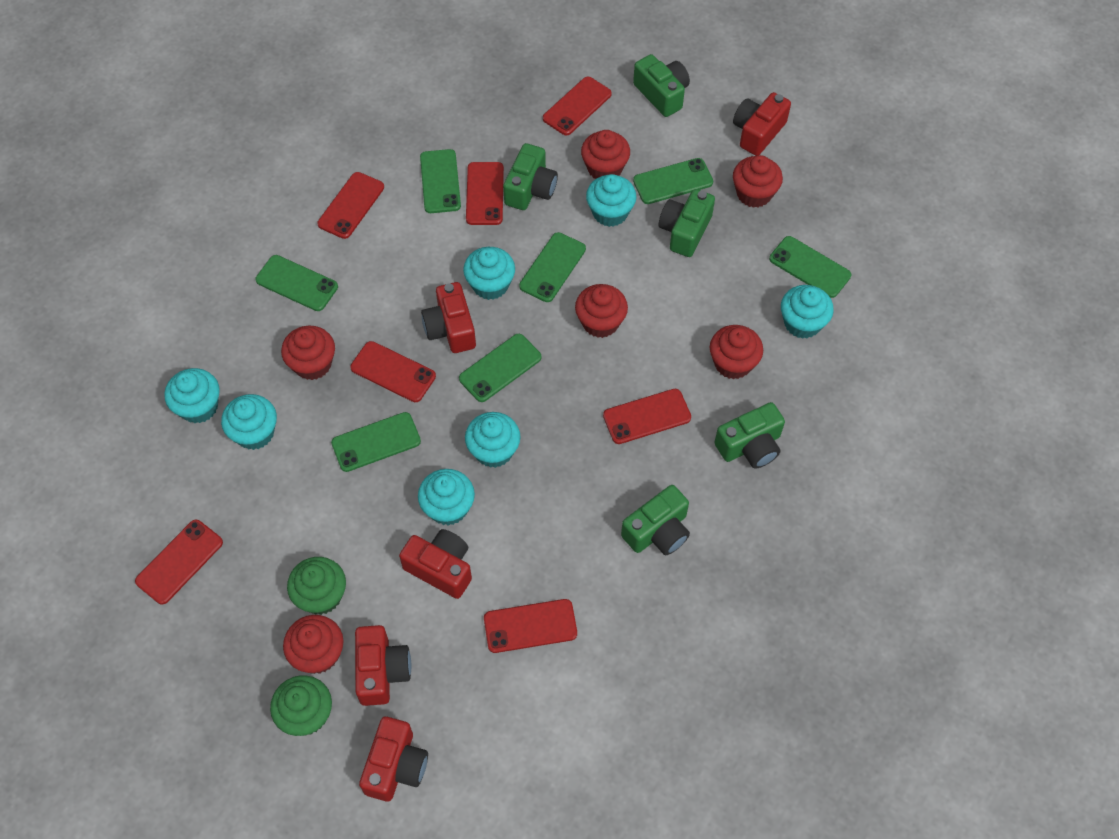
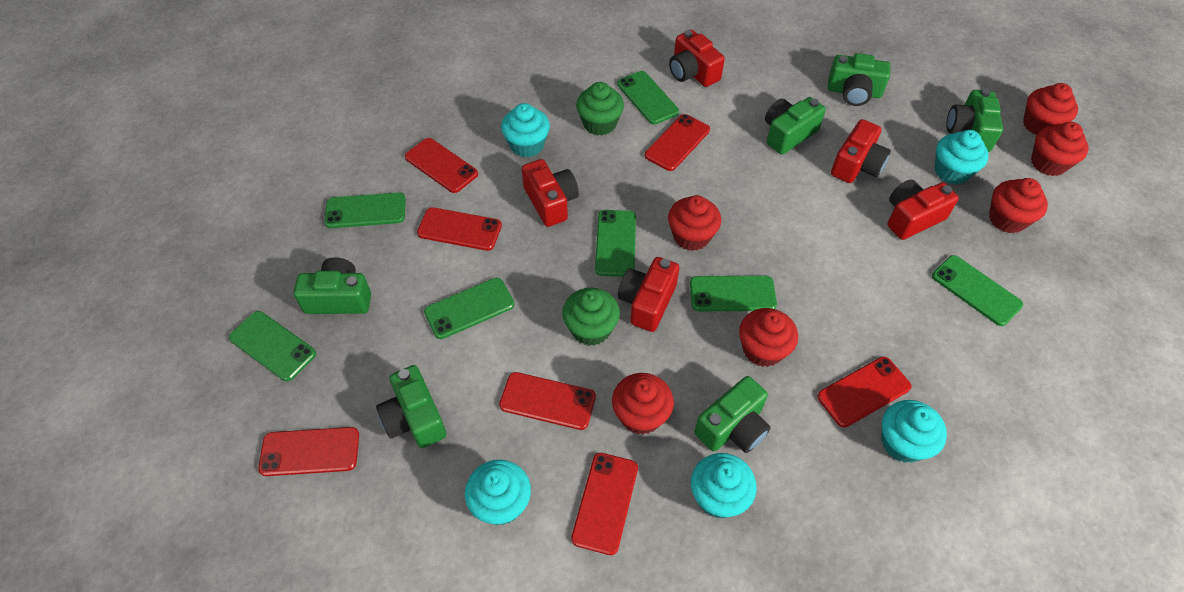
green camera: 5 -> 6
turquoise cupcake: 7 -> 5

